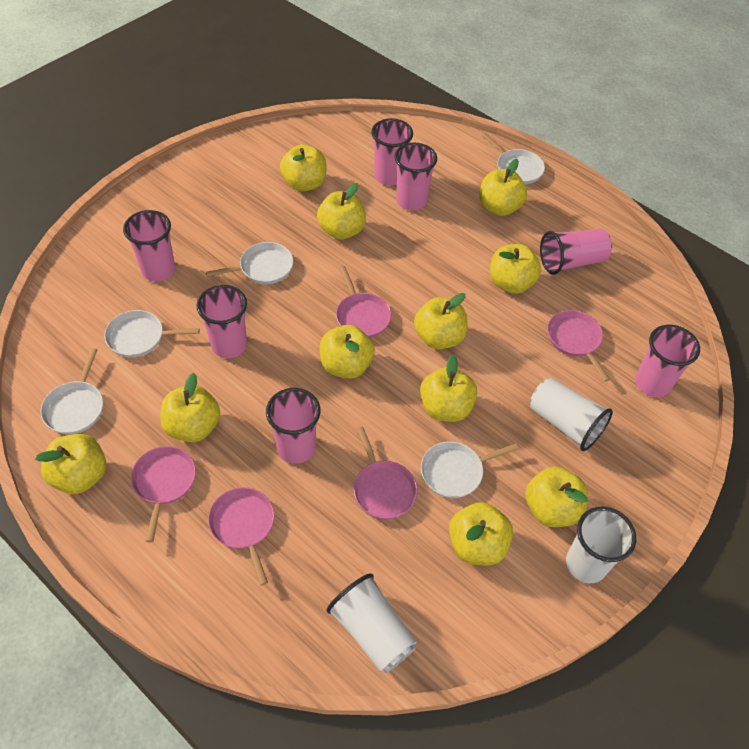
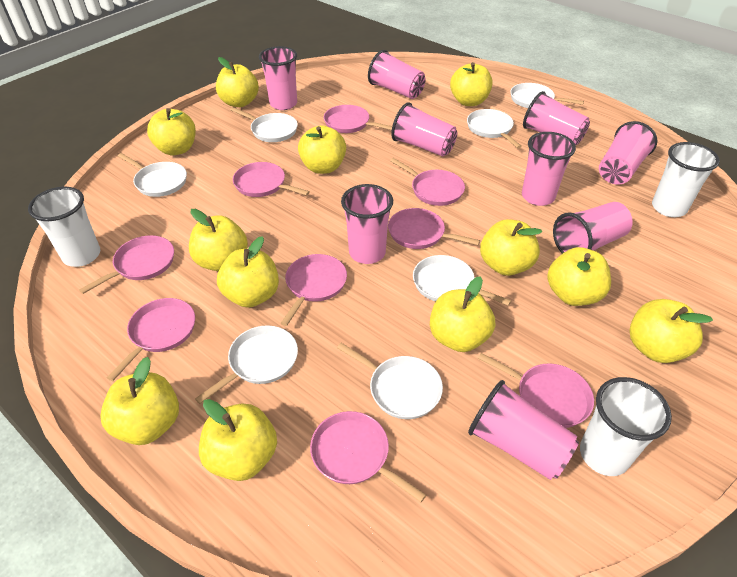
pink cup: 7 -> 9
pink pan: 5 -> 9
white pan: 5 -> 7
yellow apple: 11 -> 12

